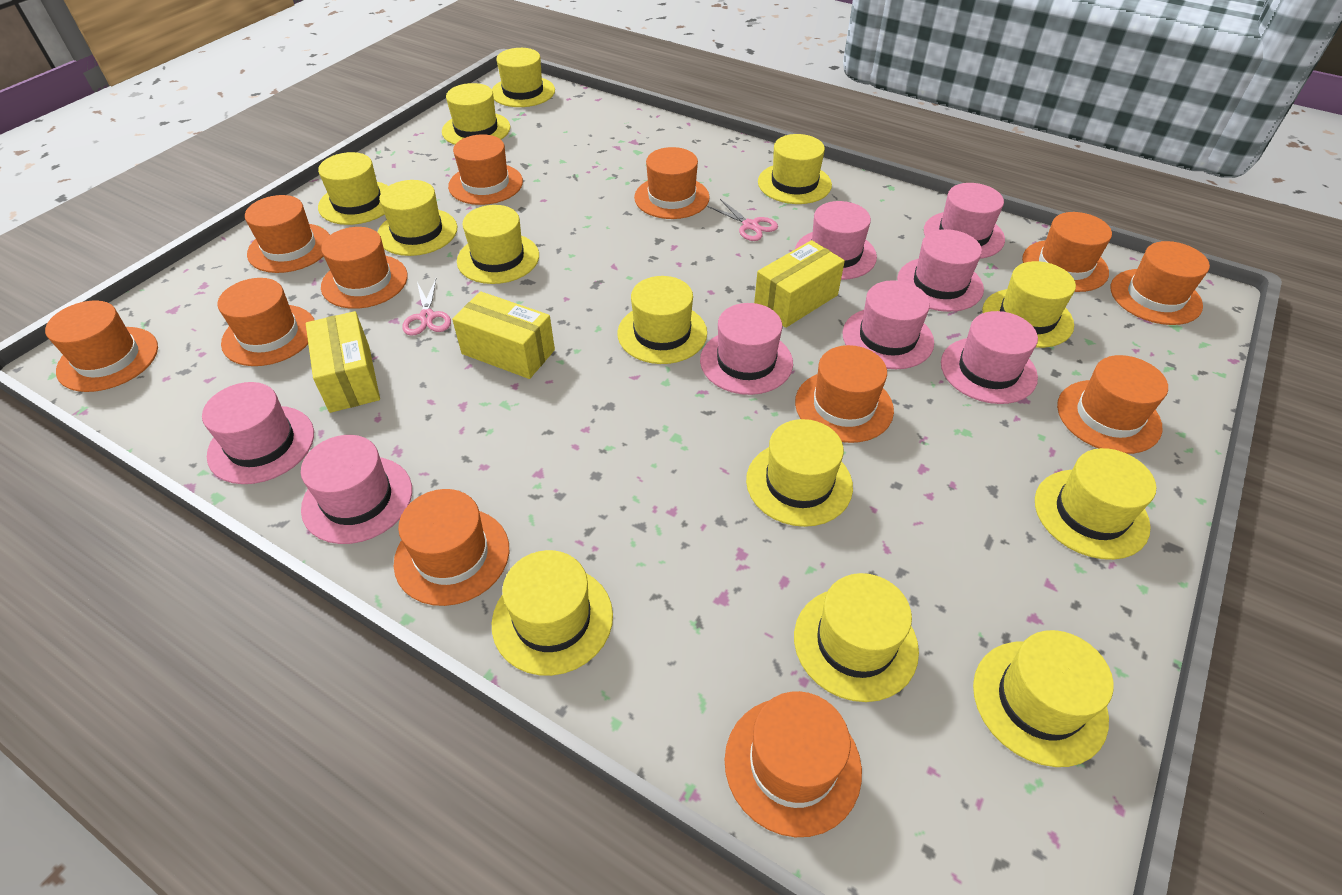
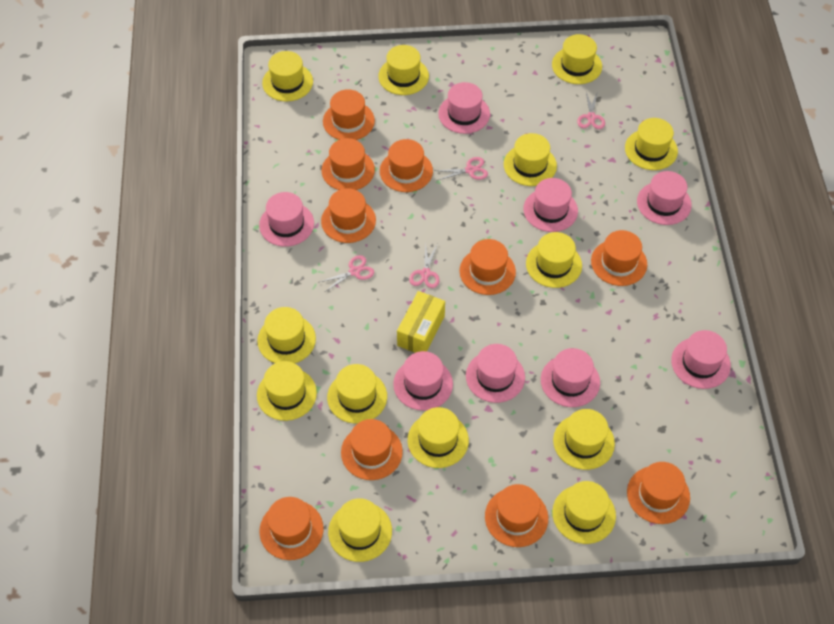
orange hat: 12 -> 10
pink scissors: 2 -> 4
yellow box: 3 -> 1

